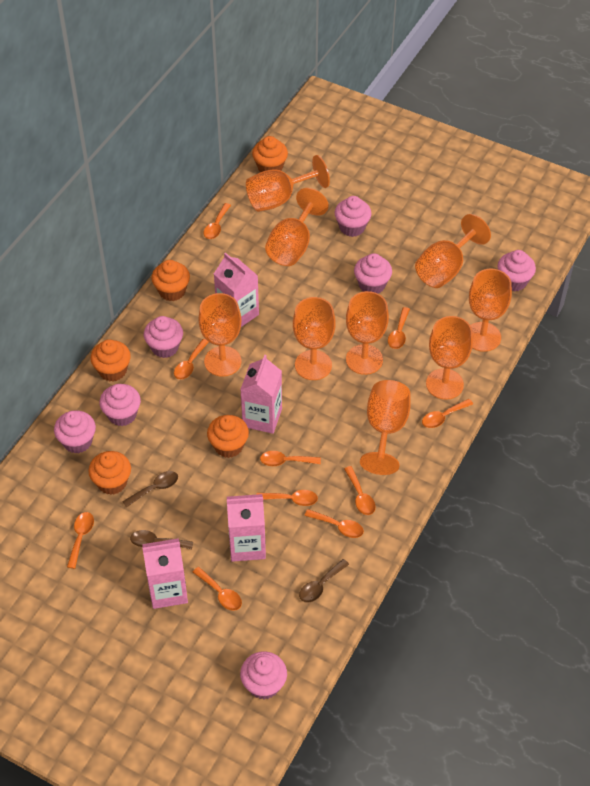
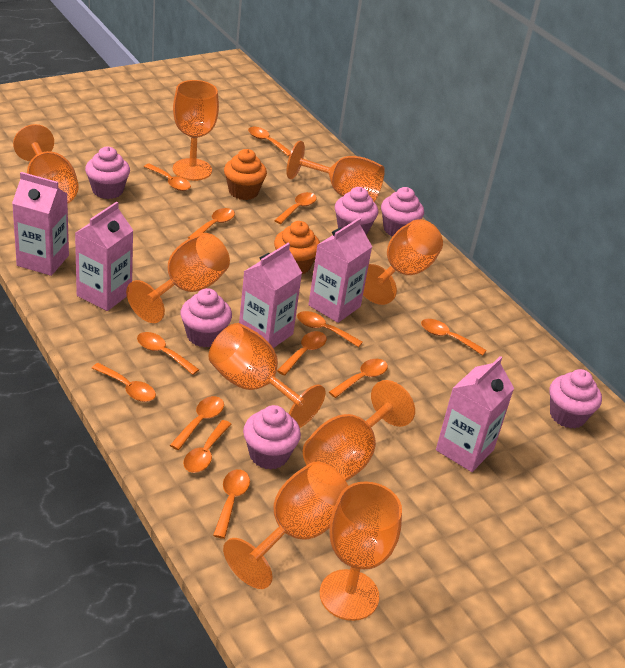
brown spoon: 3 -> 0
orange cupcake: 5 -> 2
orange spoon: 10 -> 13
pink carton: 4 -> 5
pink cupcake: 7 -> 6

